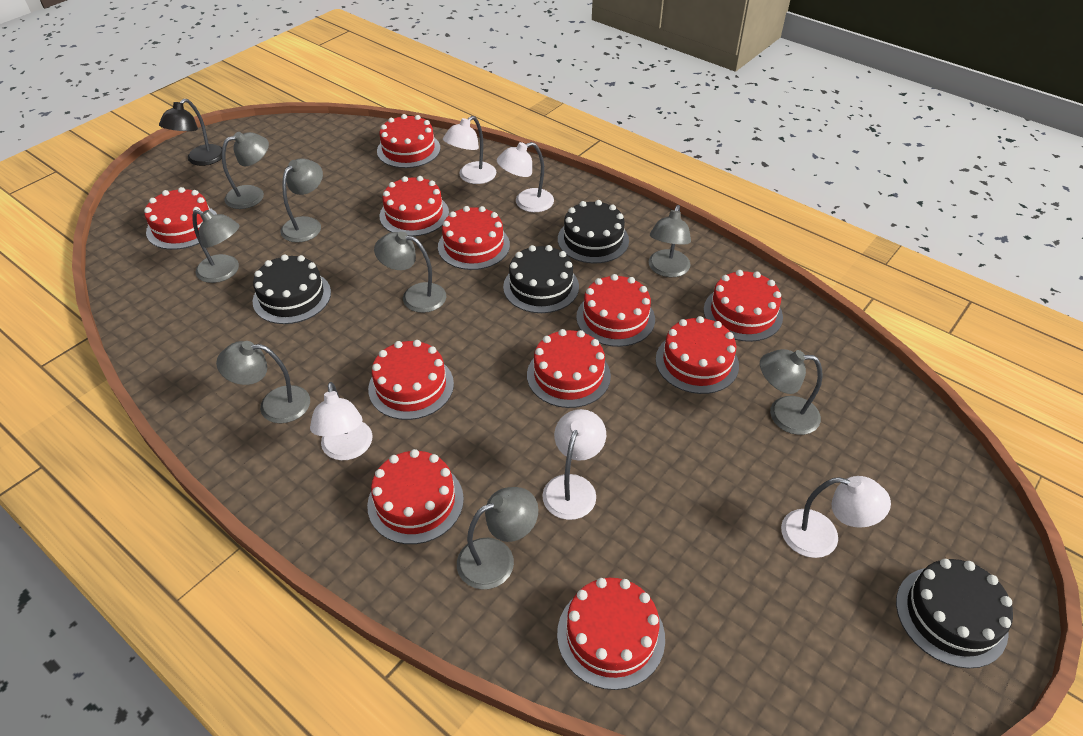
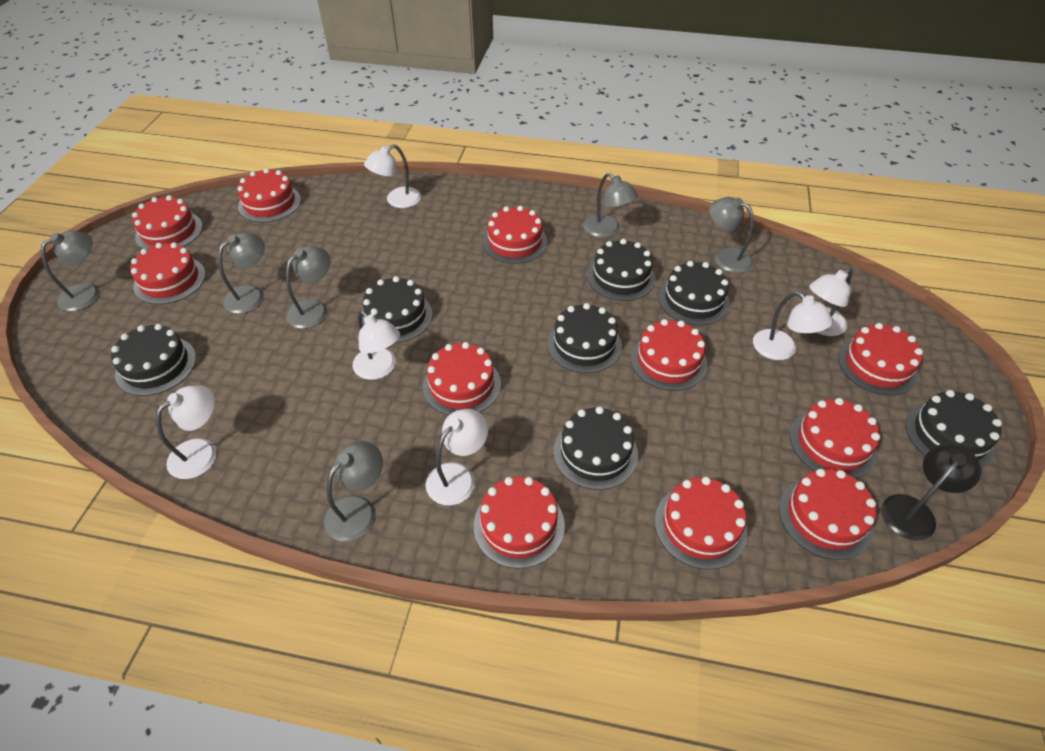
black cake: 4 -> 7
grey lamp: 8 -> 6
white lamp: 5 -> 6

